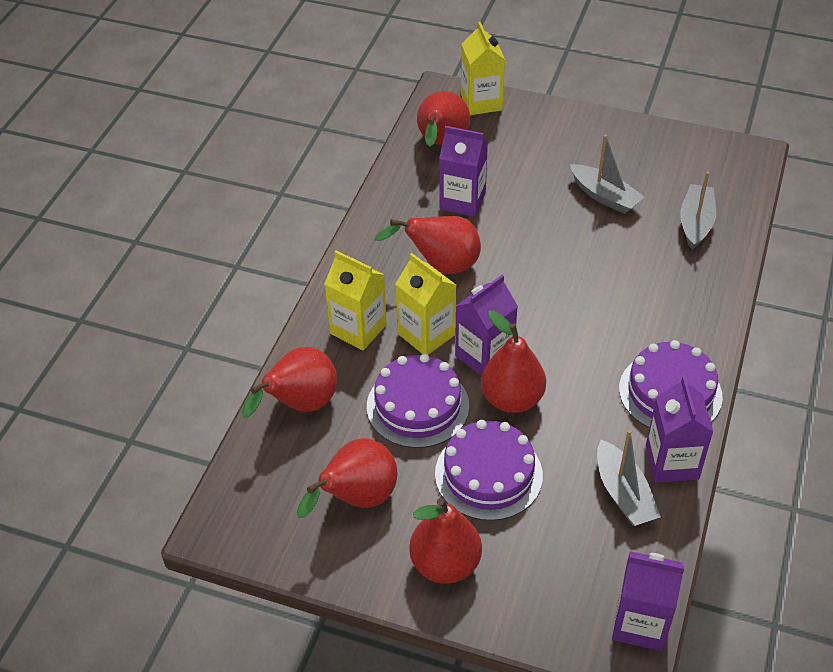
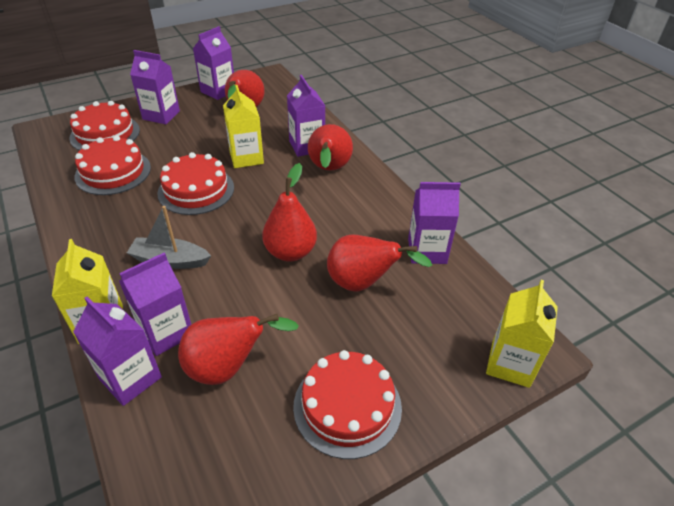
grey boat: 3 -> 1
purple cake: 3 -> 0
purple carton: 4 -> 6
red cake: 0 -> 4
red pear: 6 -> 5

